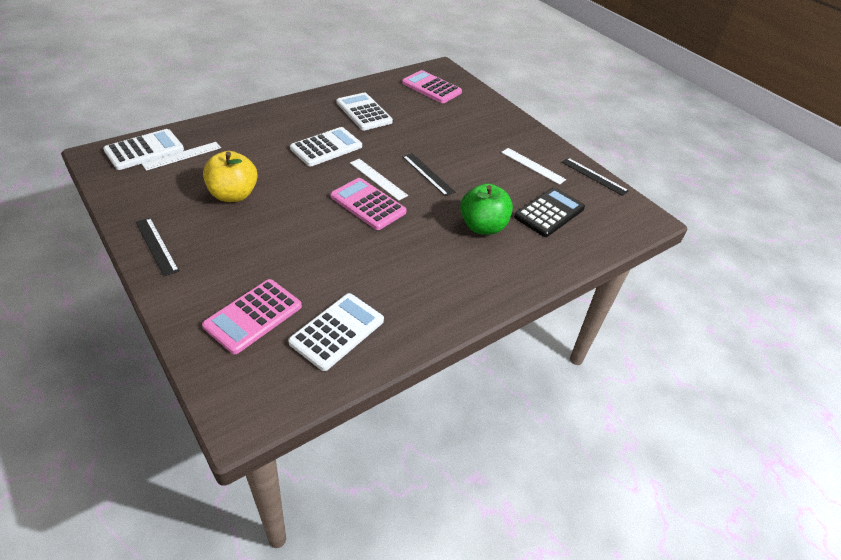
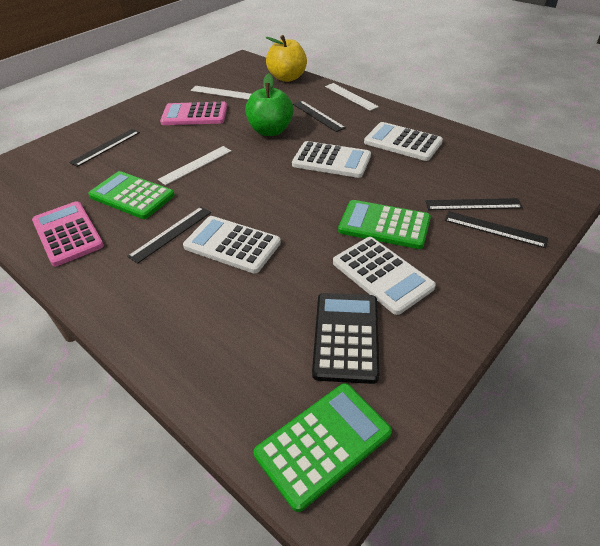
black ruler: 3 -> 5
green calculator: 0 -> 3
pink calculator: 3 -> 2

